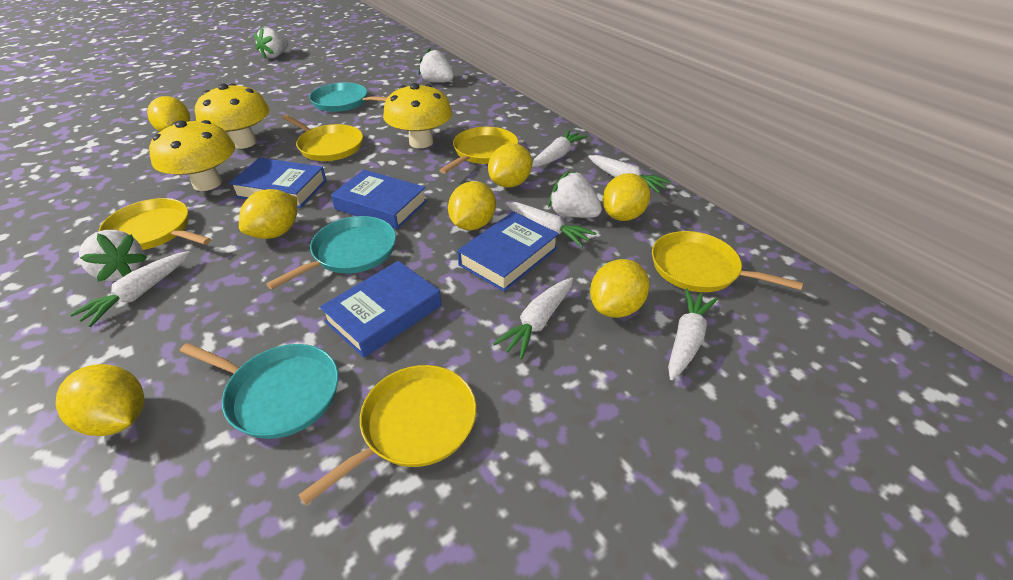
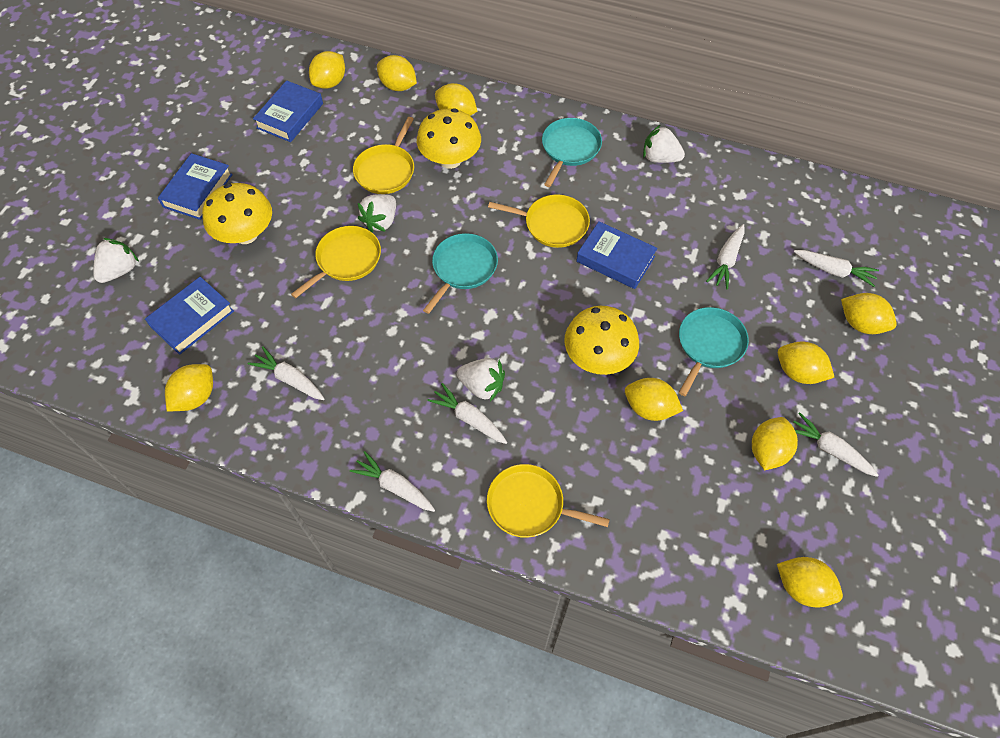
yellow lemon: 7 -> 9
yellow pan: 5 -> 4

